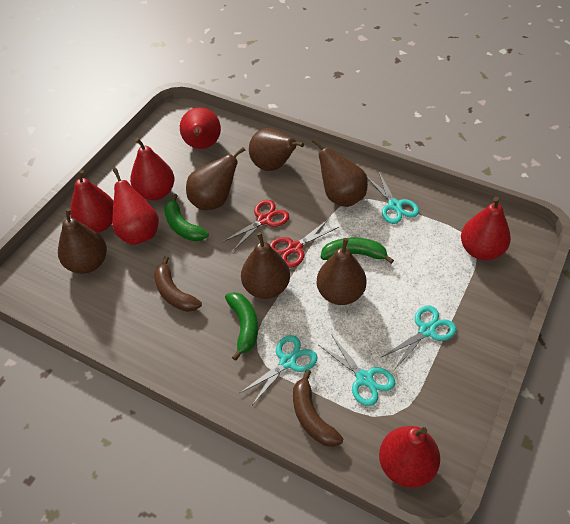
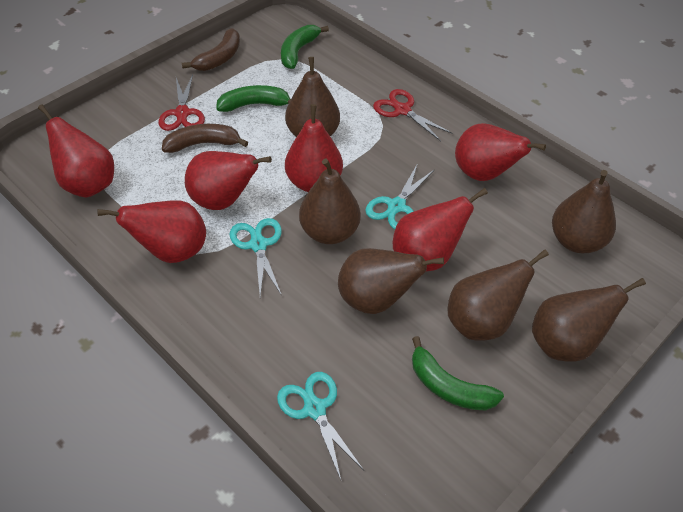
turquoise scissors: 4 -> 3

